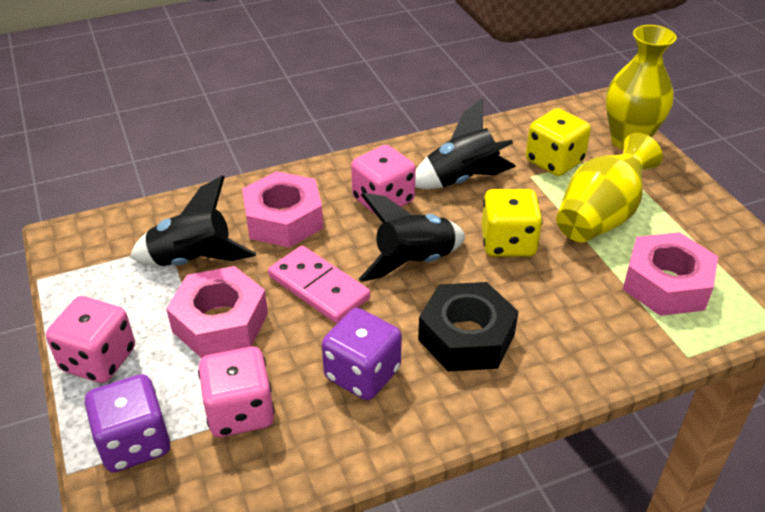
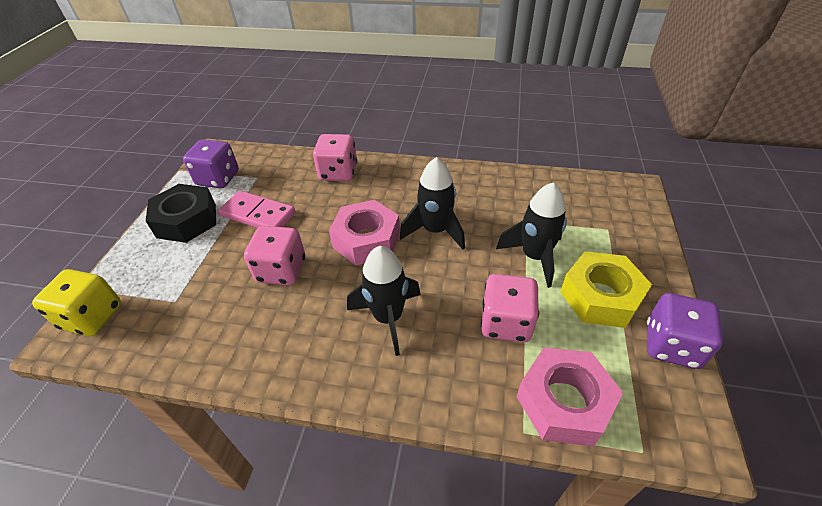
pink nut: 3 -> 2
yellow dice: 2 -> 1
yellow nut: 0 -> 1
yellow vase: 2 -> 0

